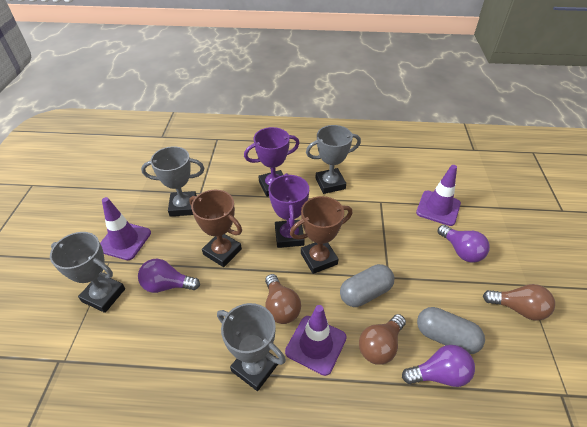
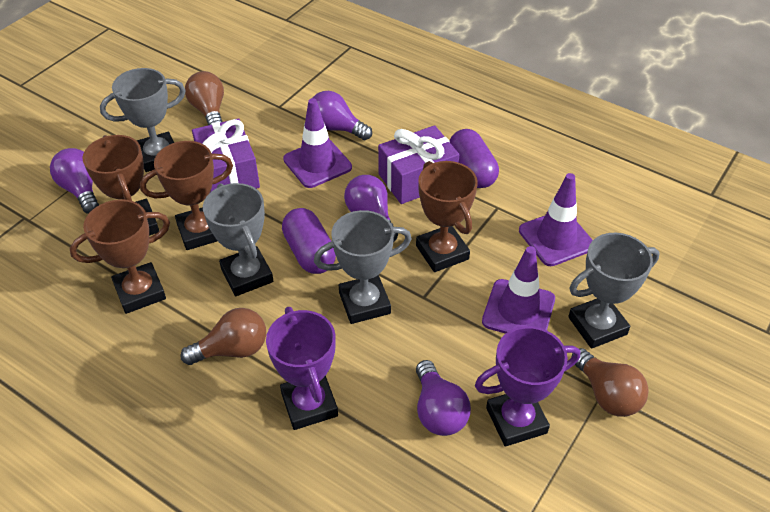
brown trophy: 2 -> 4
grey capsule: 2 -> 0
purple capsule: 0 -> 2
purple gift: 0 -> 2
purple light bulb: 3 -> 4

